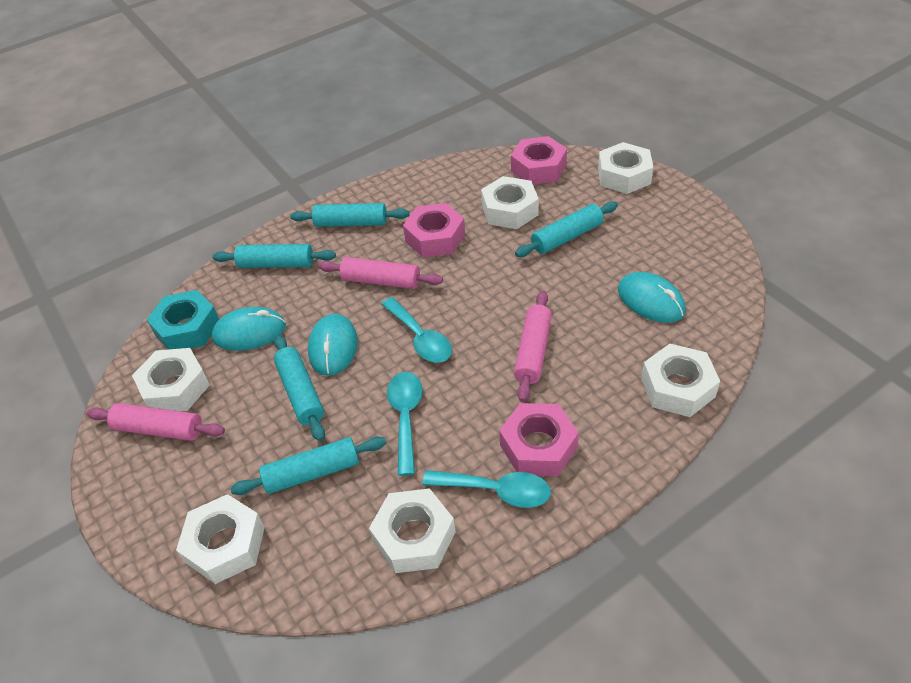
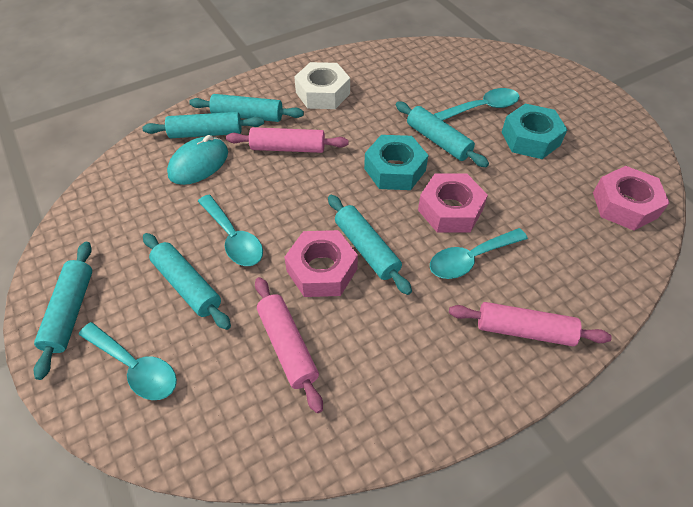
turquoise mouse: 3 -> 1
turquoise nut: 1 -> 2
turquoise rolling pin: 5 -> 6
turquoise spoon: 3 -> 4
white nut: 6 -> 1

